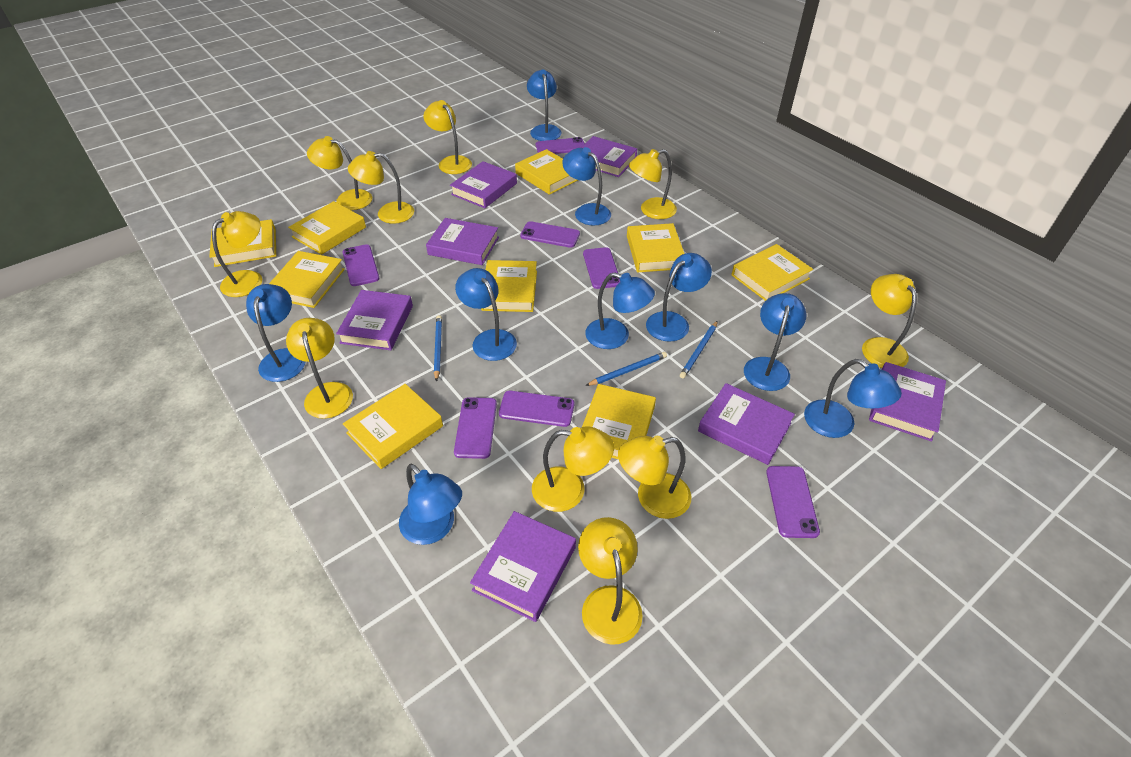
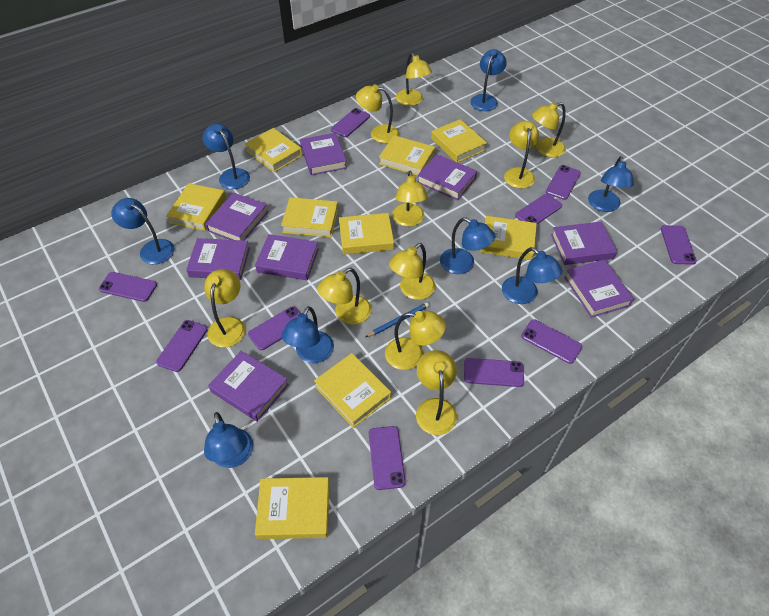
blue lamp: 9 -> 8
blue pencil: 3 -> 1
purple book: 7 -> 8
purple phone: 7 -> 10

